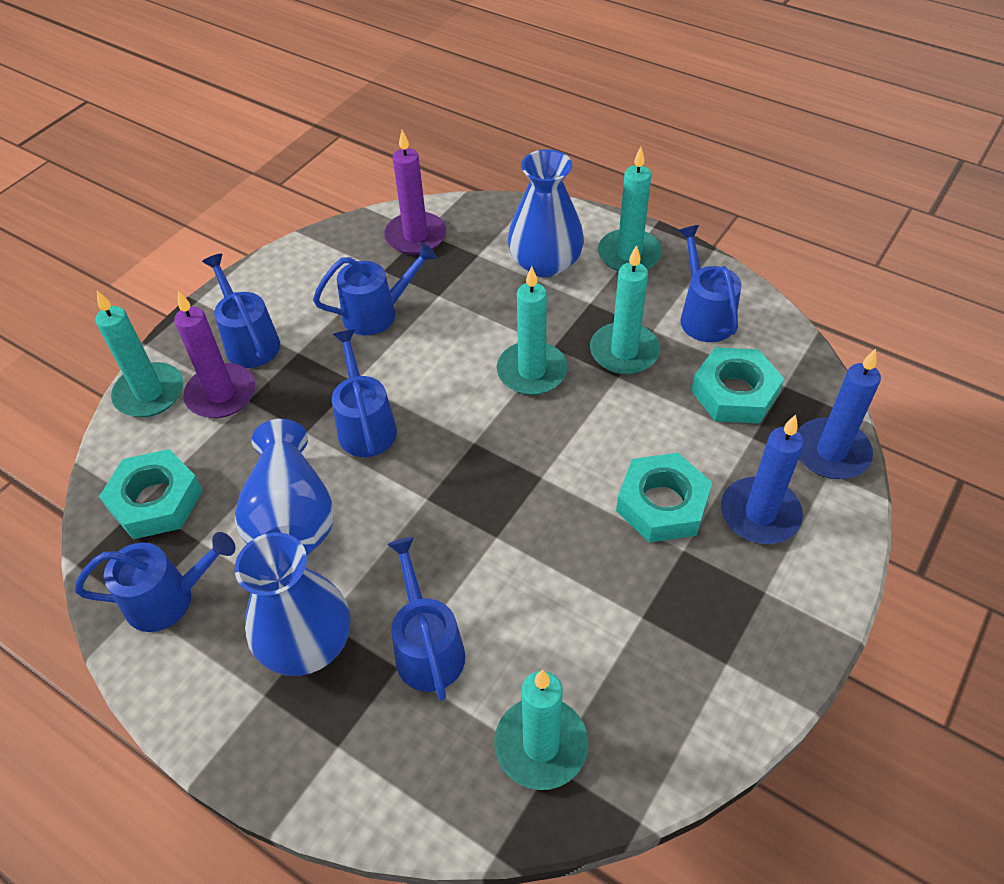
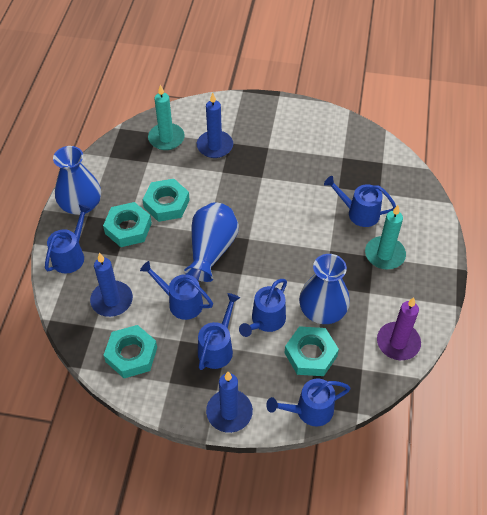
blue candle: 2 -> 3
purple candle: 2 -> 1
turquoise candle: 5 -> 2
turquoise nut: 3 -> 4

